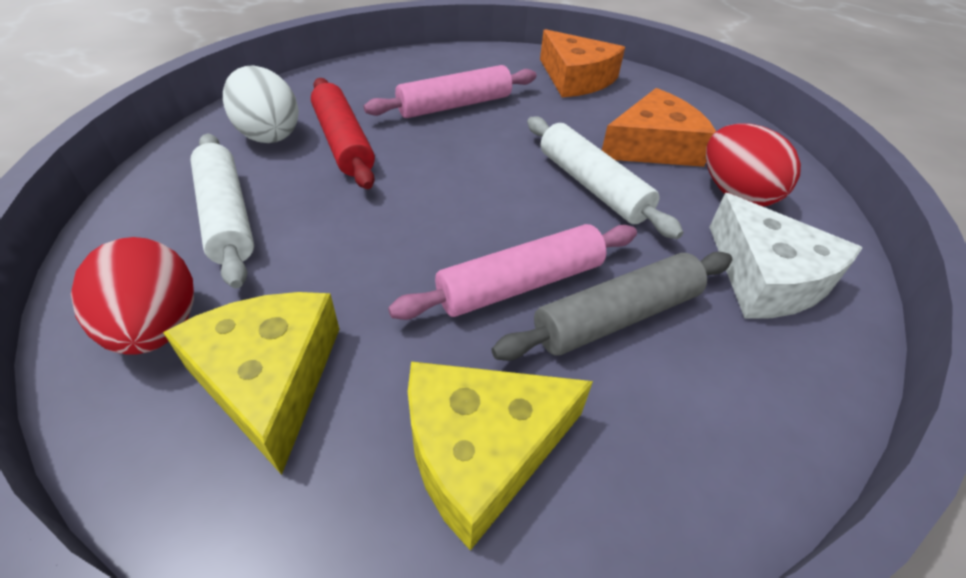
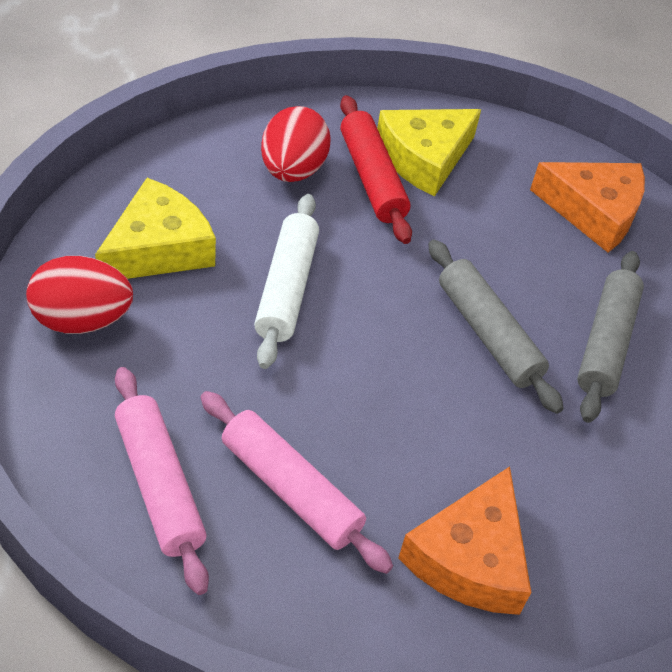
grey rolling pin: 1 -> 2
white cheese: 1 -> 0
white egg: 1 -> 0
white rolling pin: 2 -> 1

